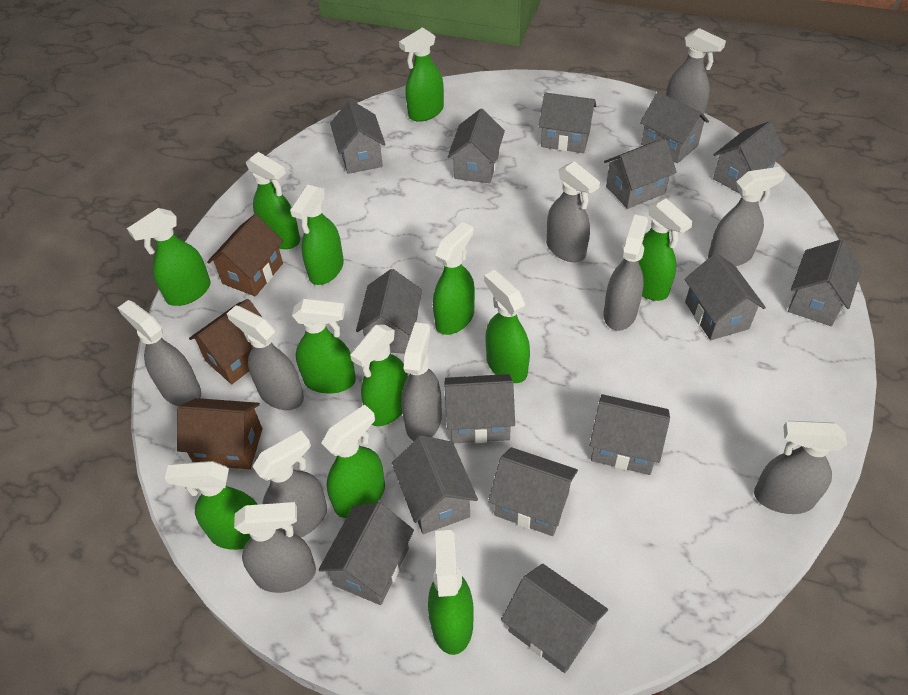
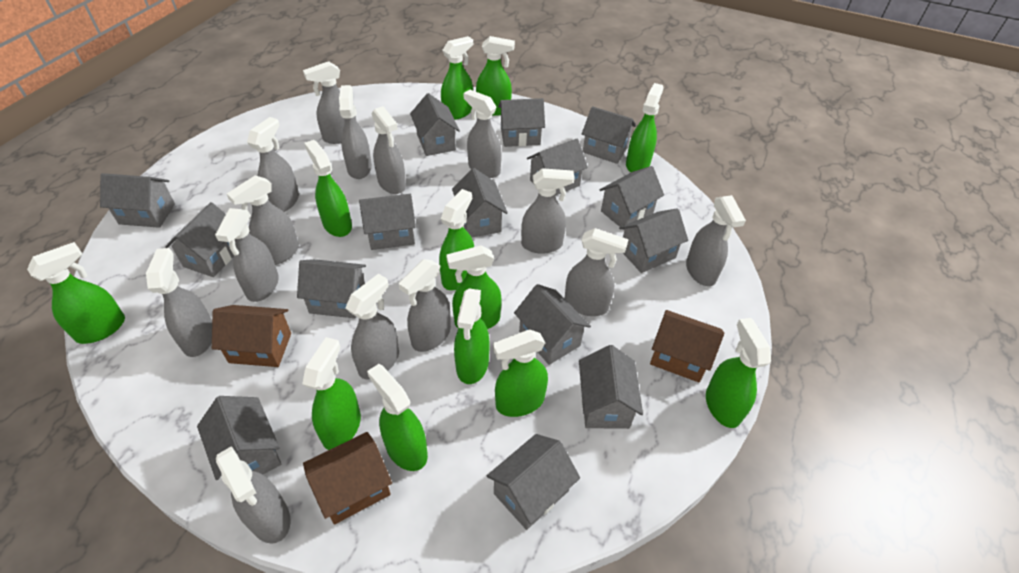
grey spray bottle: 10 -> 14

